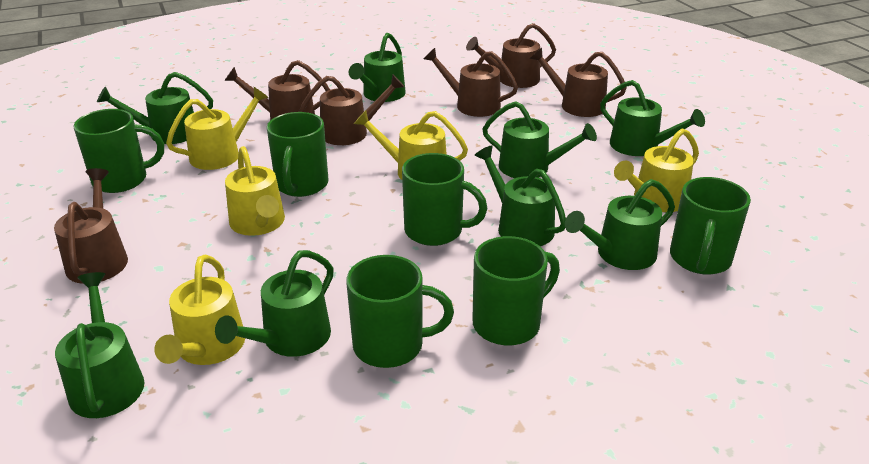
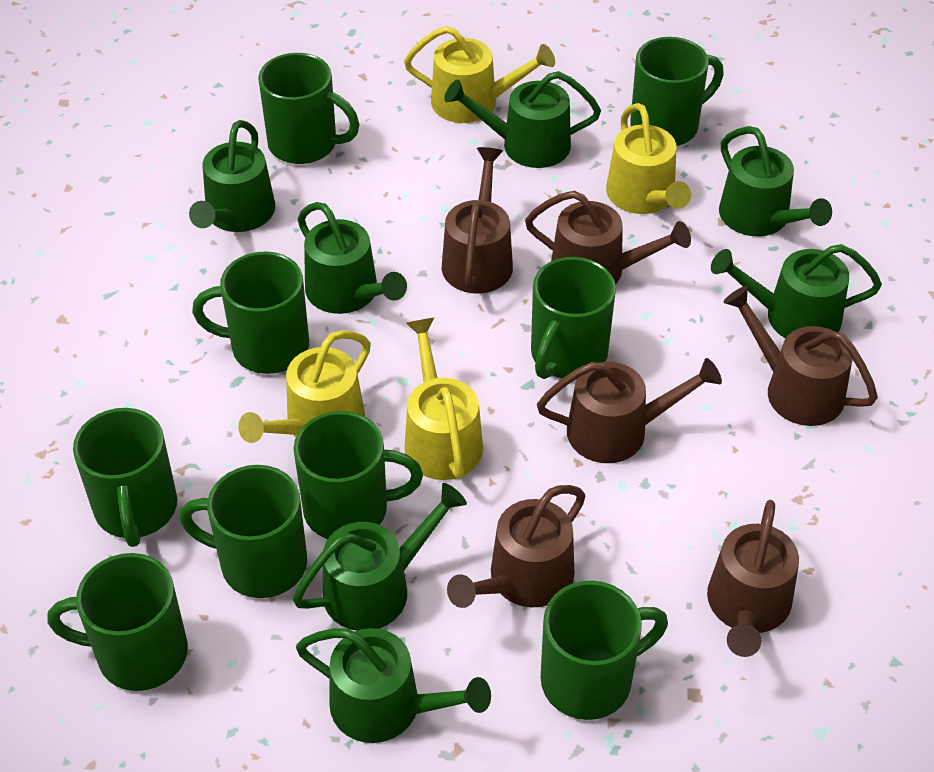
green mug: 6 -> 9
green watering can: 8 -> 7
yellow watering can: 5 -> 4

